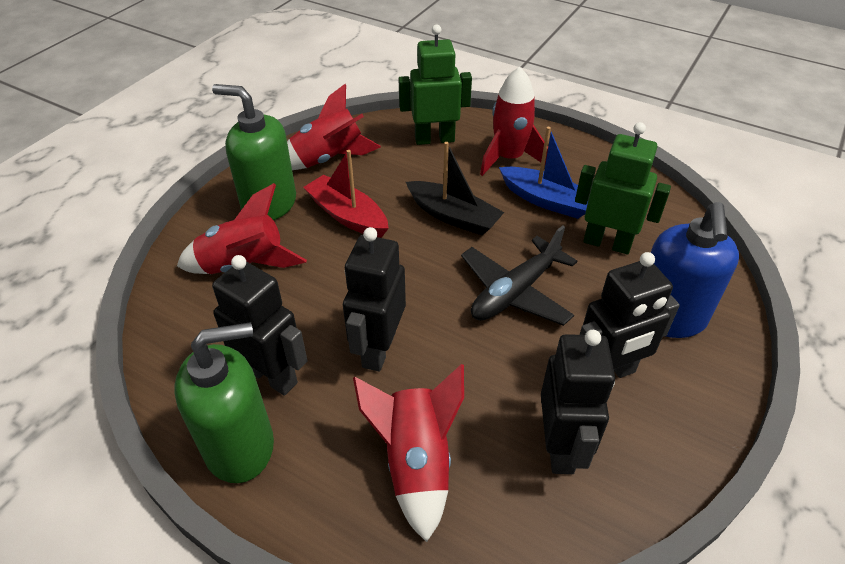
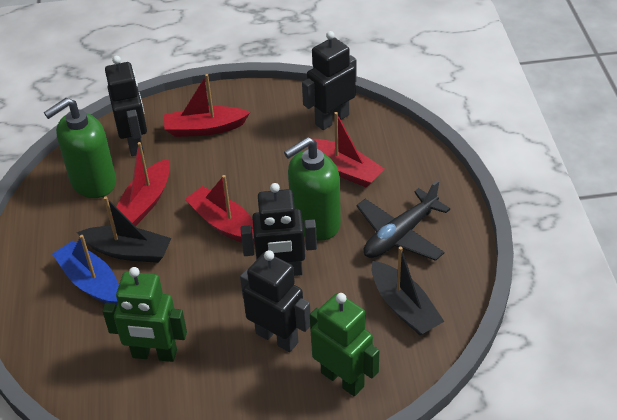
black boat: 1 -> 2
blue soap dispenser: 1 -> 0
red boat: 1 -> 4
red rocket: 4 -> 0

